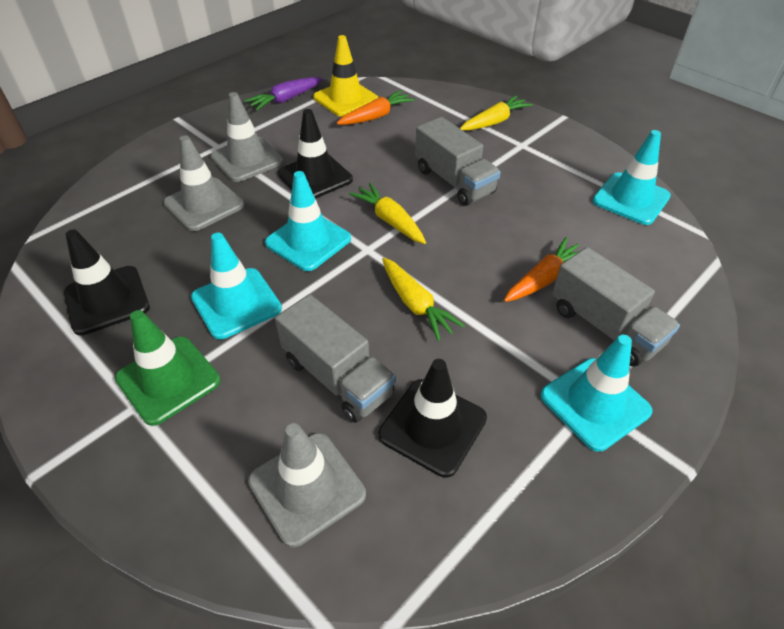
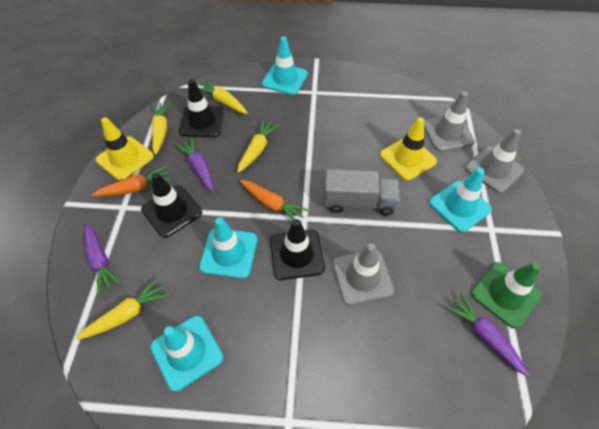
grey truck: 3 -> 1
purple carrot: 1 -> 3
yellow carrot: 3 -> 4
yellow traffic cone: 1 -> 2

